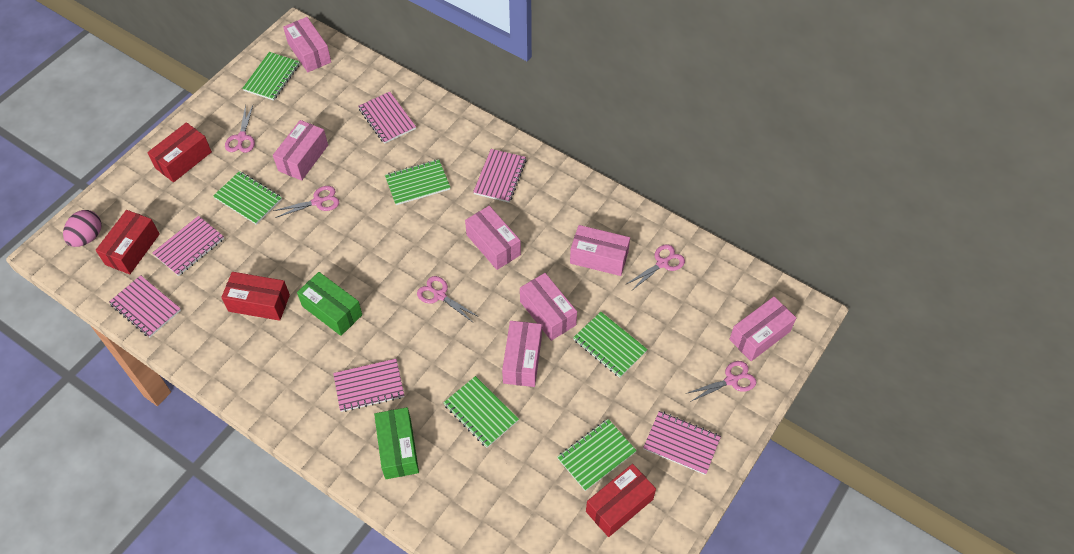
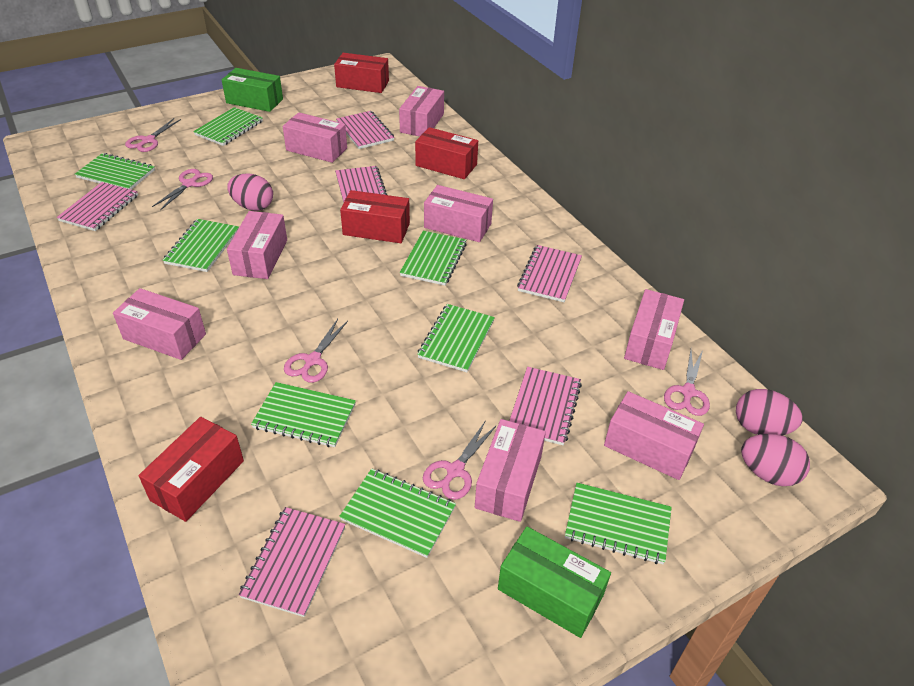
green notebook: 6 -> 8
pink box: 7 -> 8
pink egg: 1 -> 3

